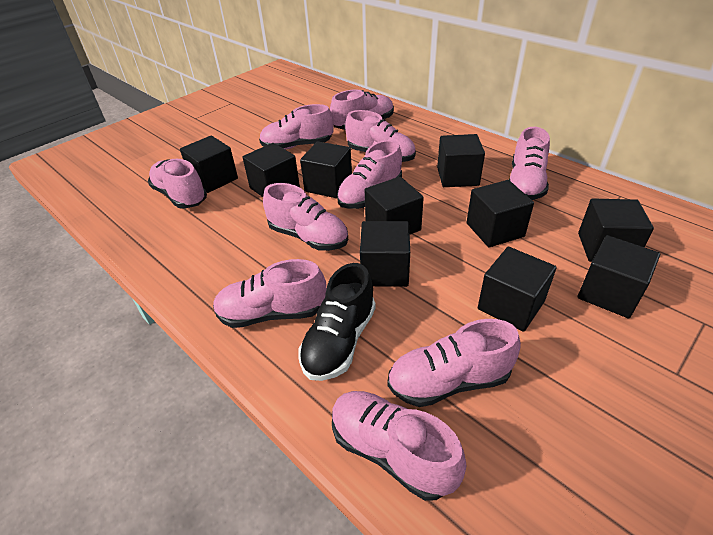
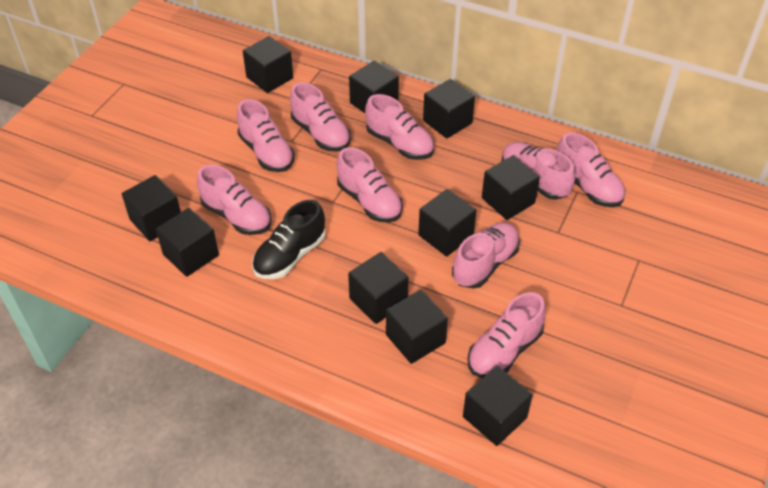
pink shoe: 10 -> 9

